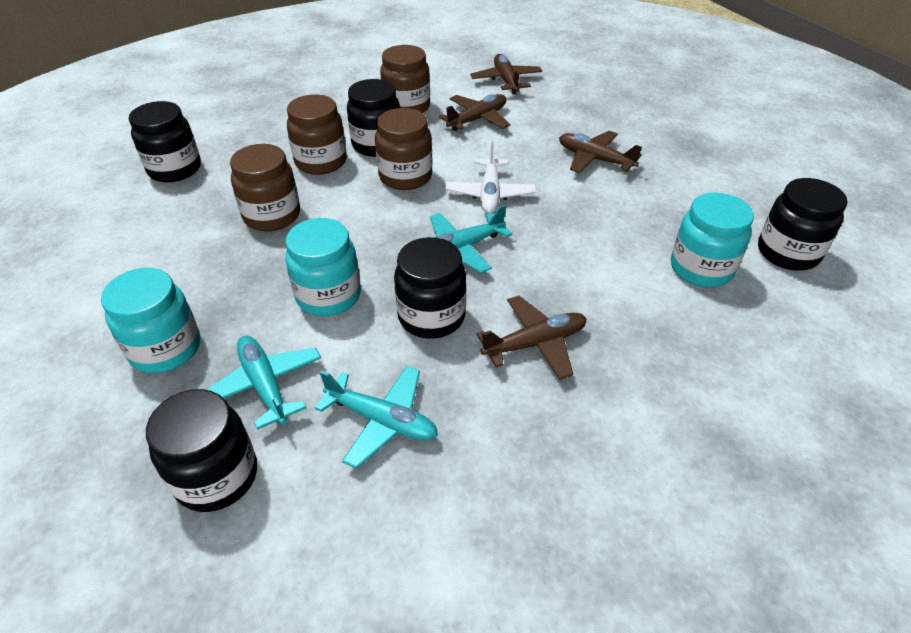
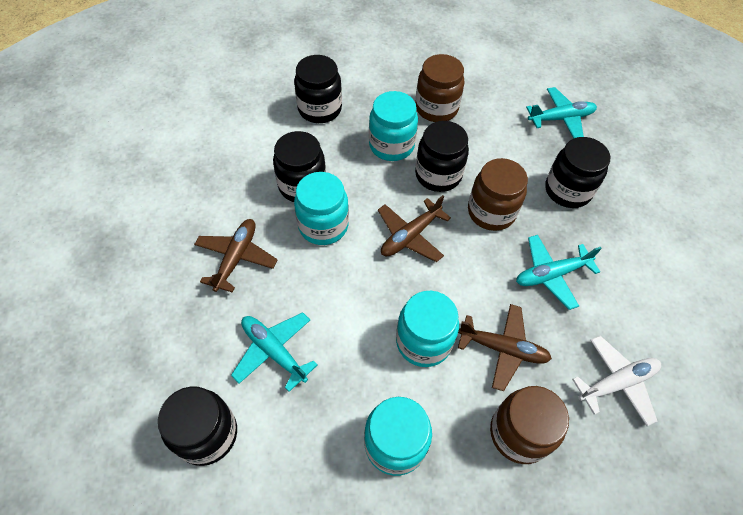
brown jar: 4 -> 3
brown plane: 4 -> 3
turquoise jar: 3 -> 4

